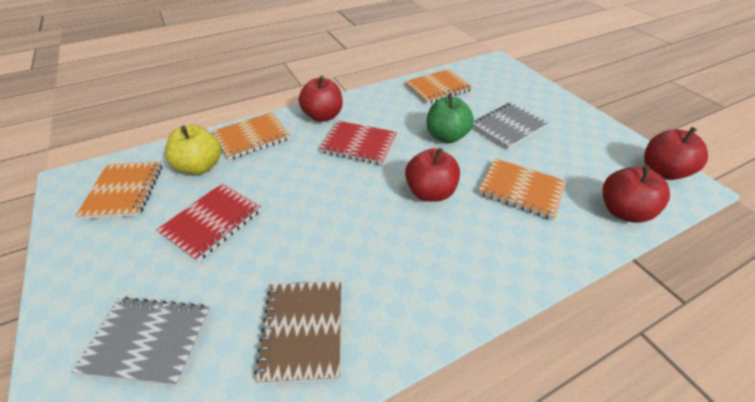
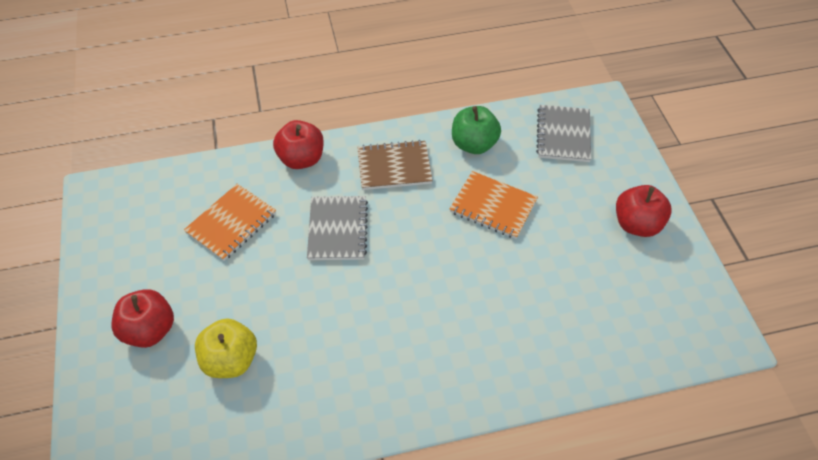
orange notebook: 4 -> 2
red apple: 4 -> 3
red notebook: 2 -> 0

